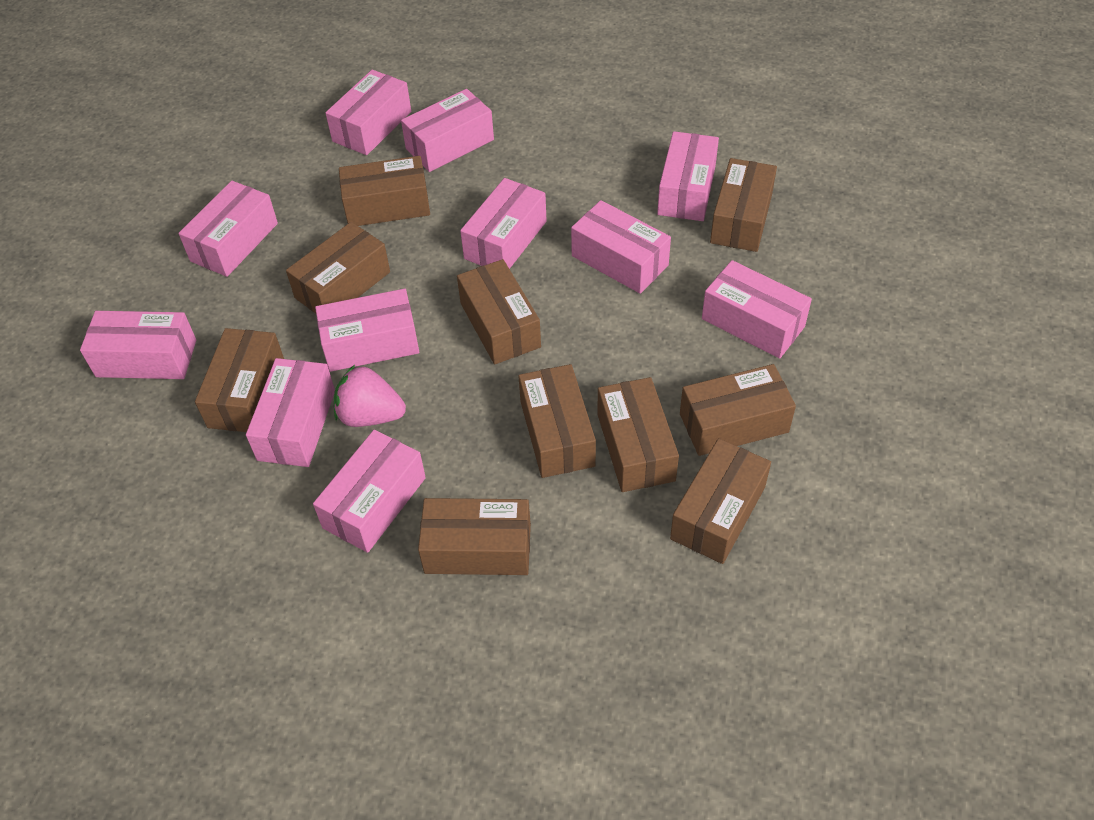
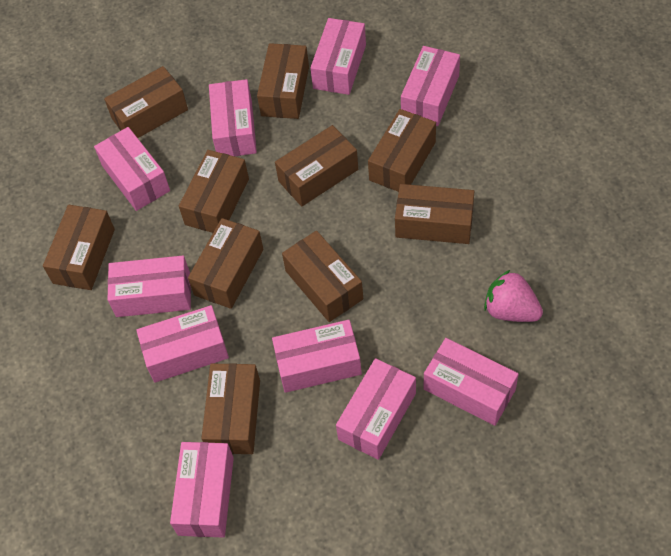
pink box: 11 -> 10

